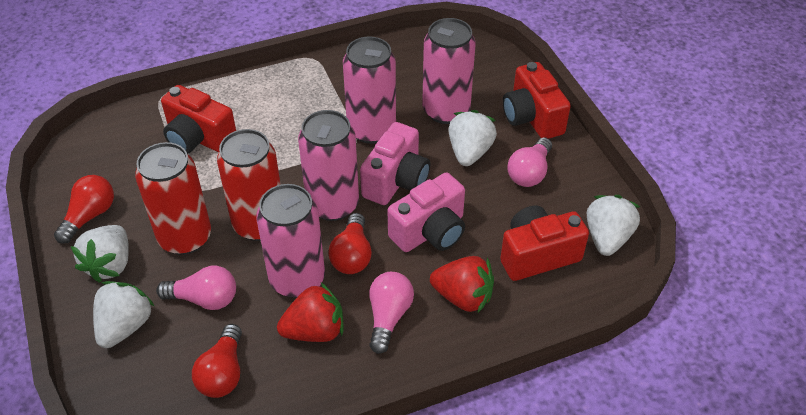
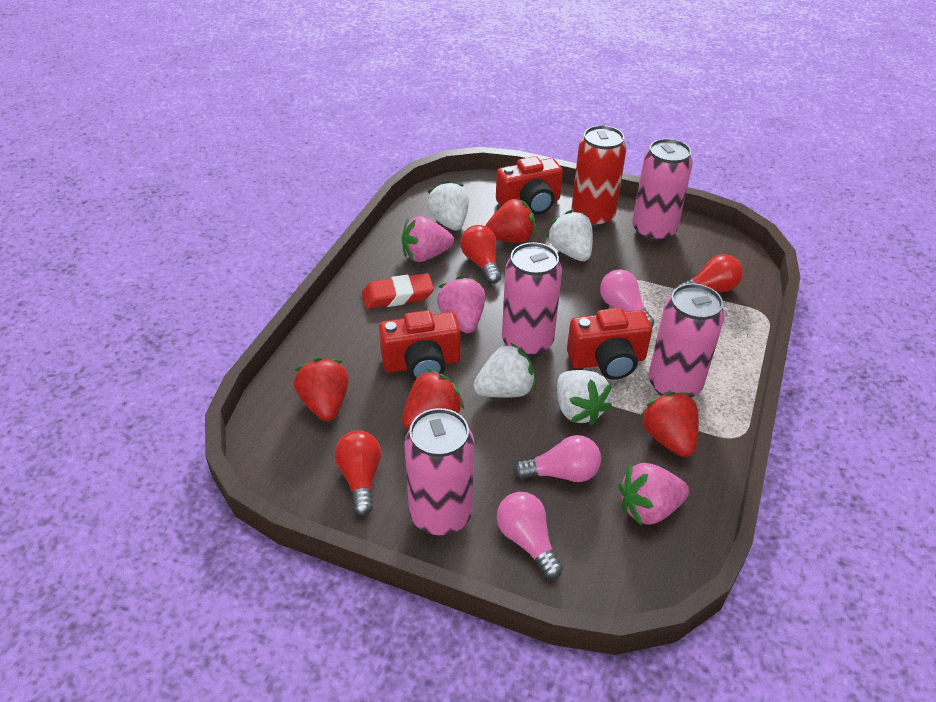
pink camera: 2 -> 0
pink strawberry: 0 -> 3
red can: 2 -> 1
red eraser: 0 -> 1
red strawberry: 2 -> 4

